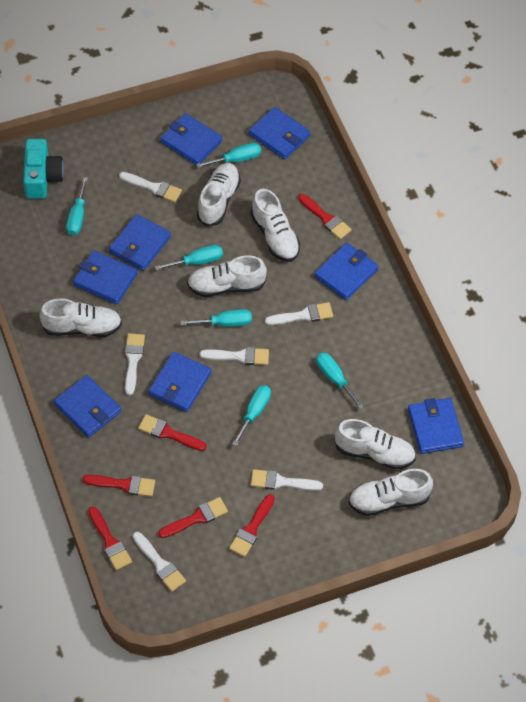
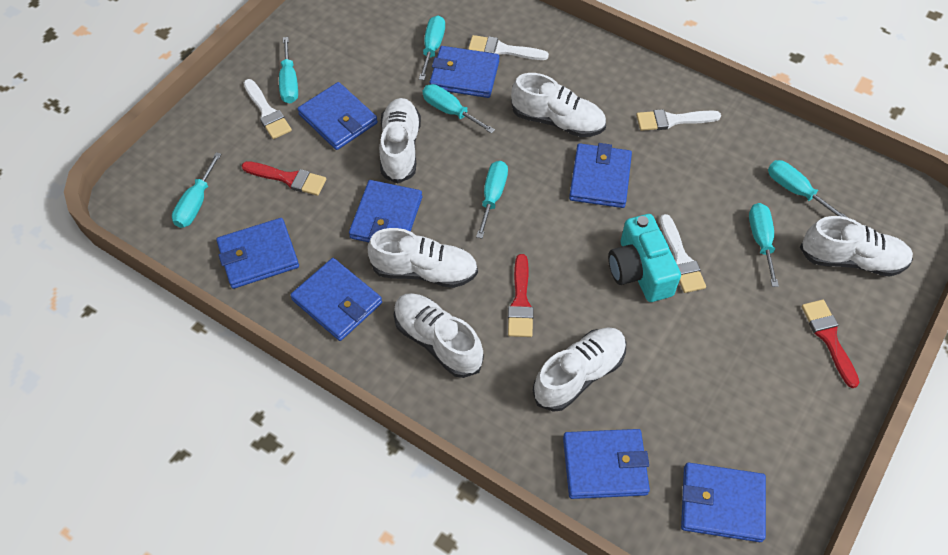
red brush: 6 -> 3
turquoise screwdriver: 6 -> 7
white brush: 6 -> 4

